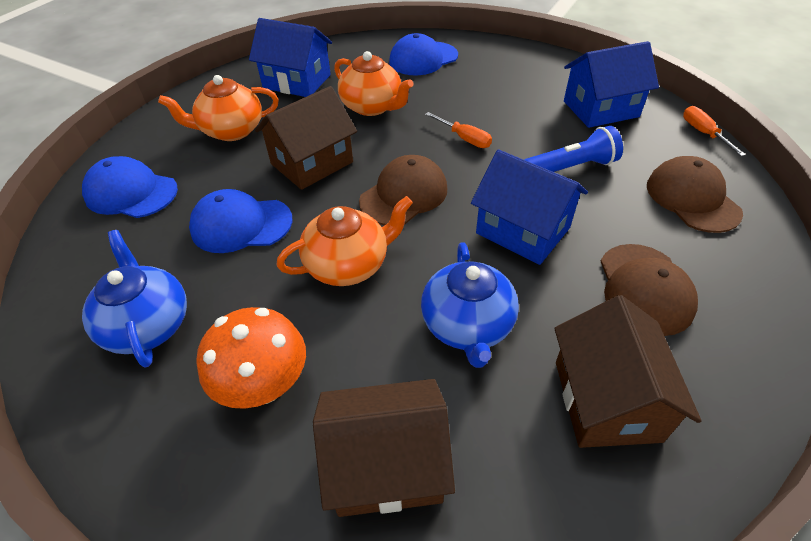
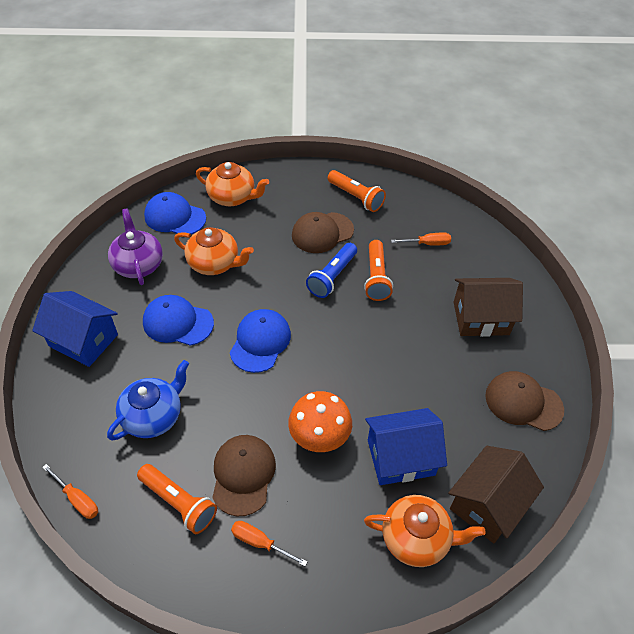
blue house: 3 -> 2
blue teapot: 2 -> 1
brown house: 3 -> 2
orange flashlight: 0 -> 3
orange screwdriver: 2 -> 3
purple teapot: 0 -> 1

